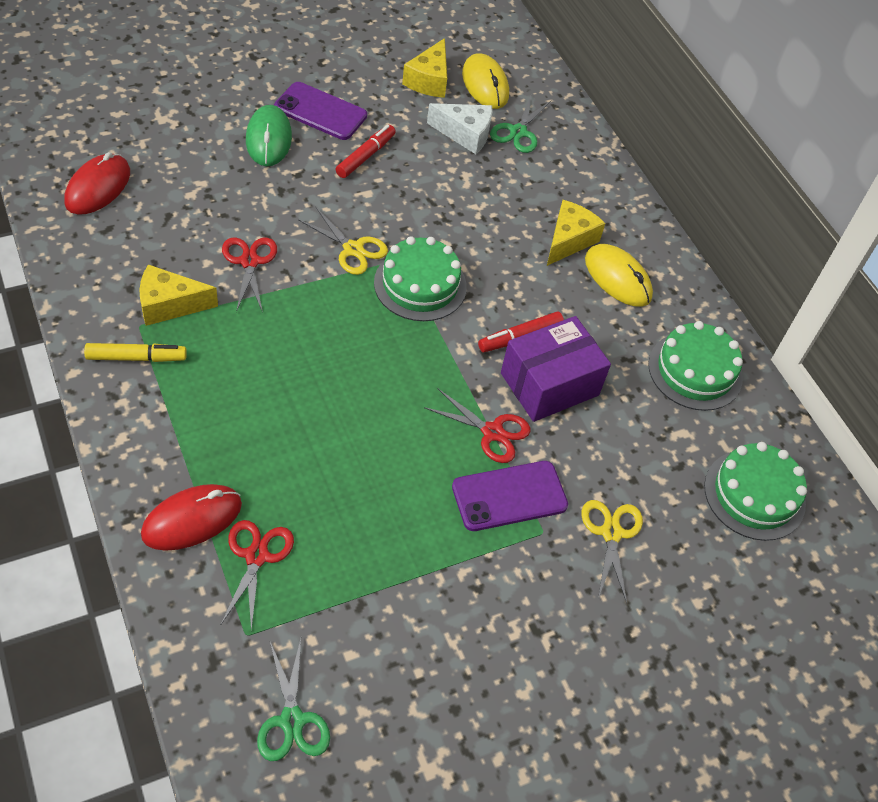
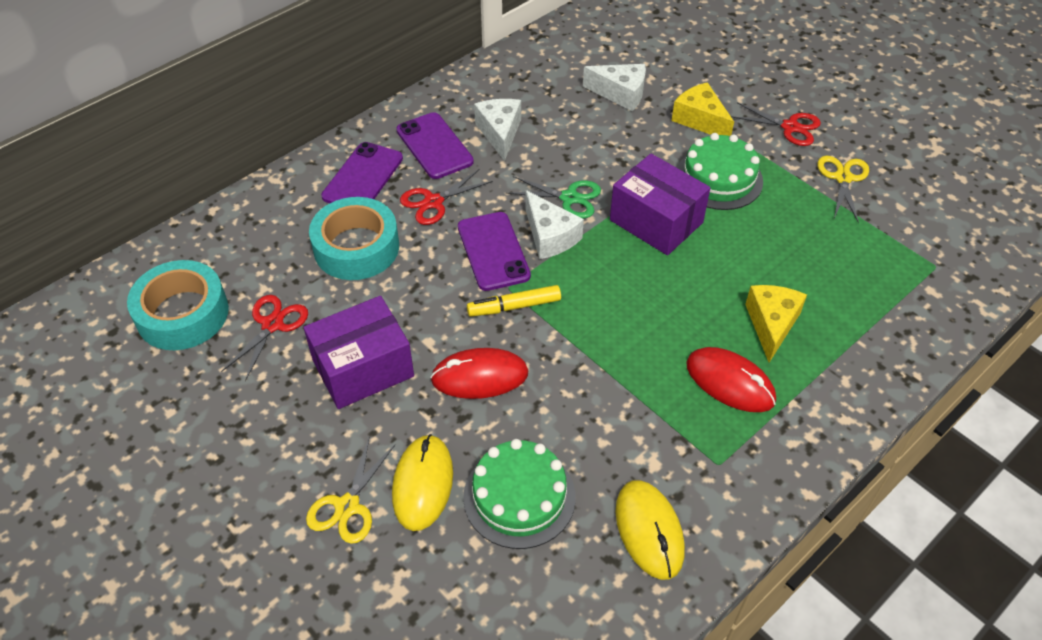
green cake: 3 -> 2
green mouse: 1 -> 0
green scissors: 2 -> 1
purple box: 1 -> 2
purple phone: 2 -> 3
red marker: 2 -> 0
turquoise tape: 0 -> 2
white cheese: 1 -> 3
yellow cheese: 3 -> 2

